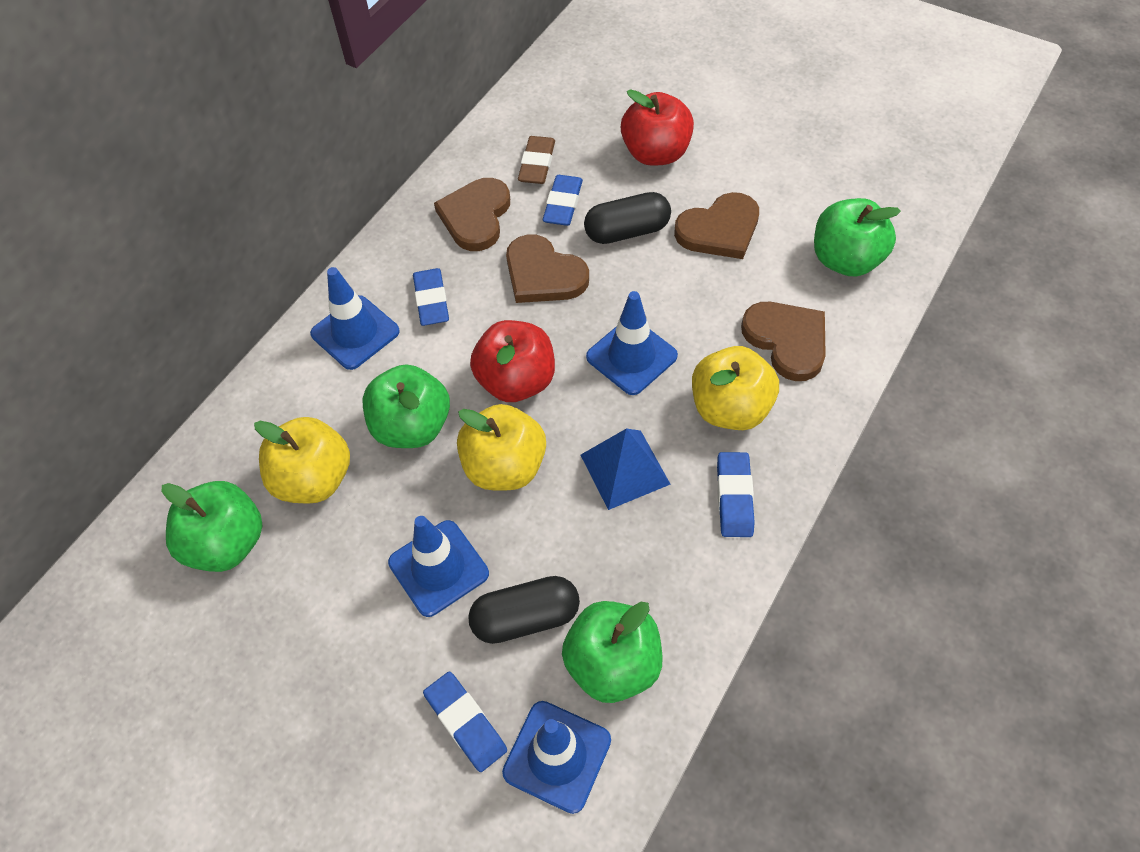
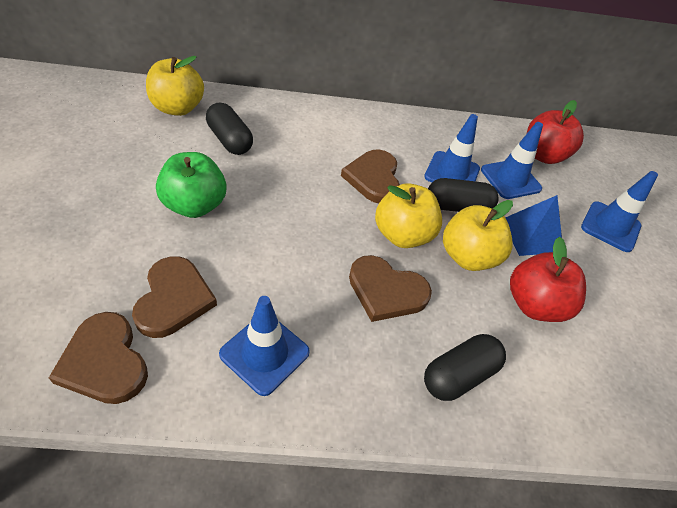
black capsule: 2 -> 3
blue eraser: 4 -> 0
brown eraser: 1 -> 0
green apple: 4 -> 1

